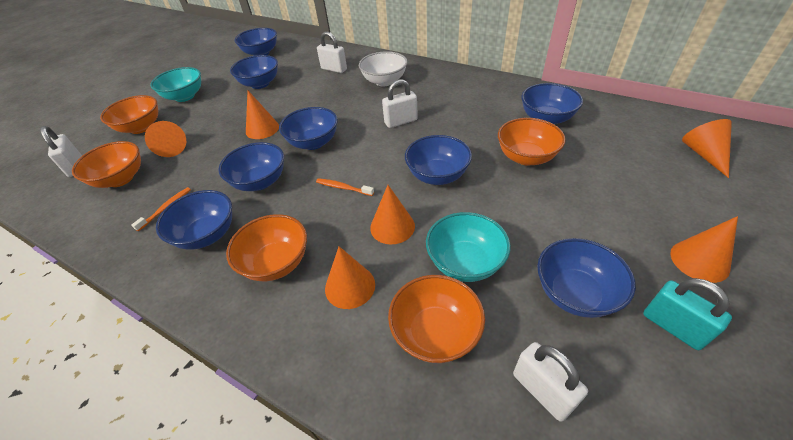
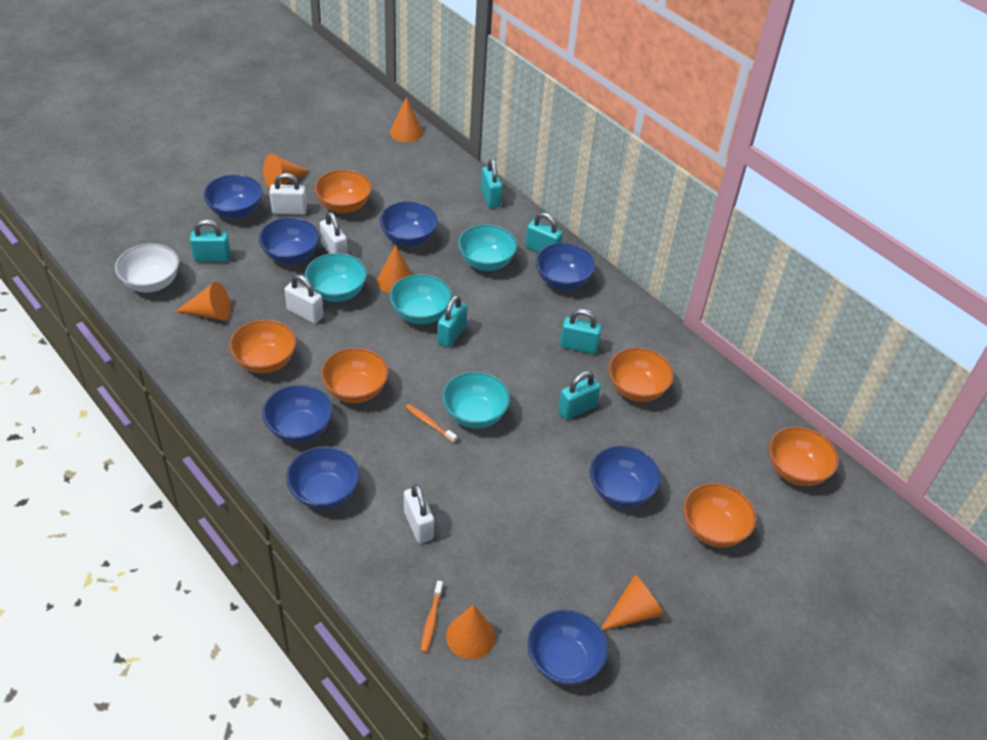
orange bowl: 5 -> 6
turquoise bowl: 2 -> 4
turquoise padlock: 1 -> 6

